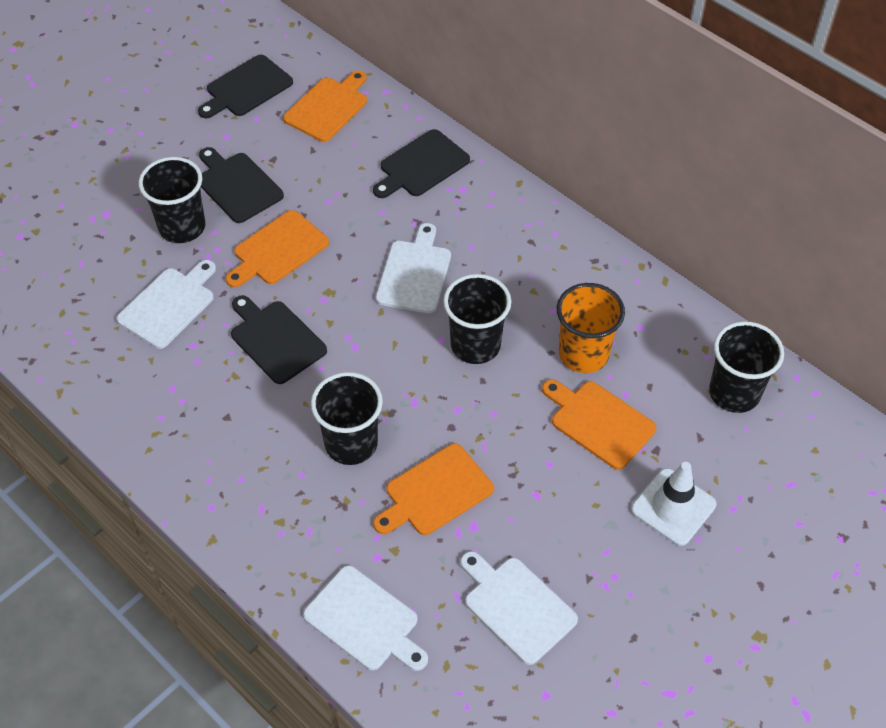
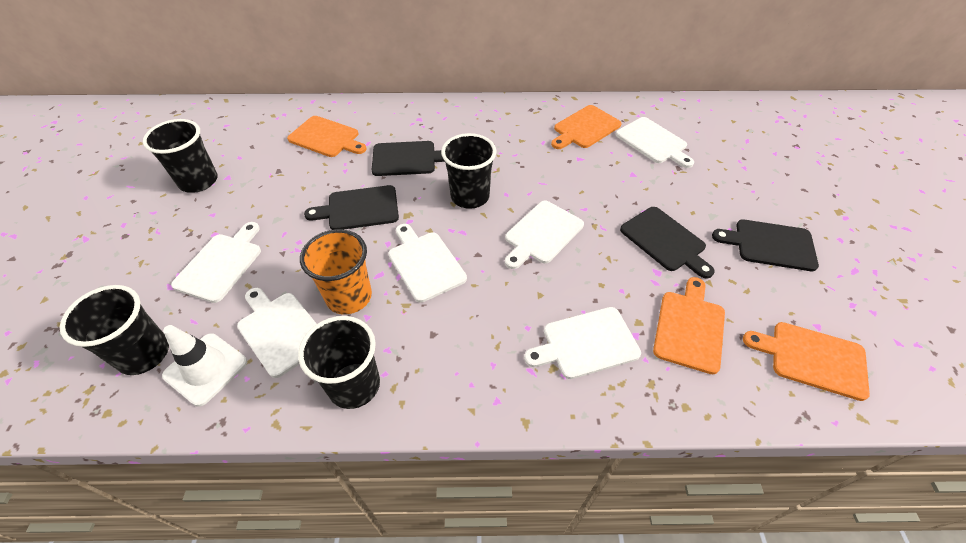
white cutting board: 4 -> 6

